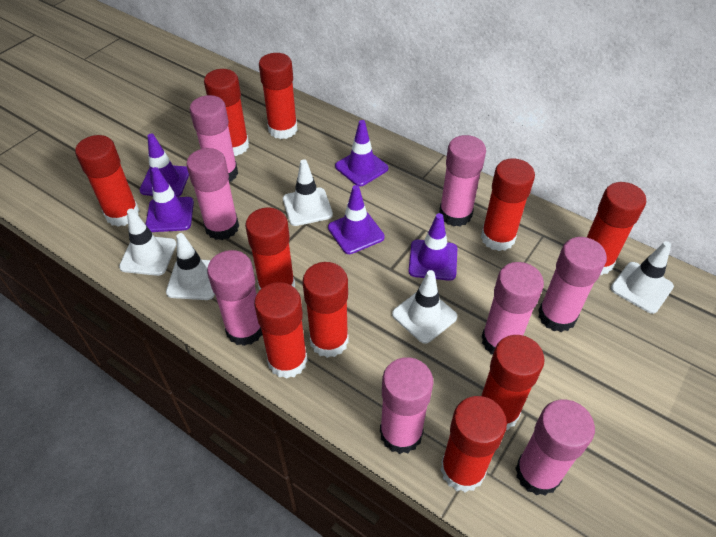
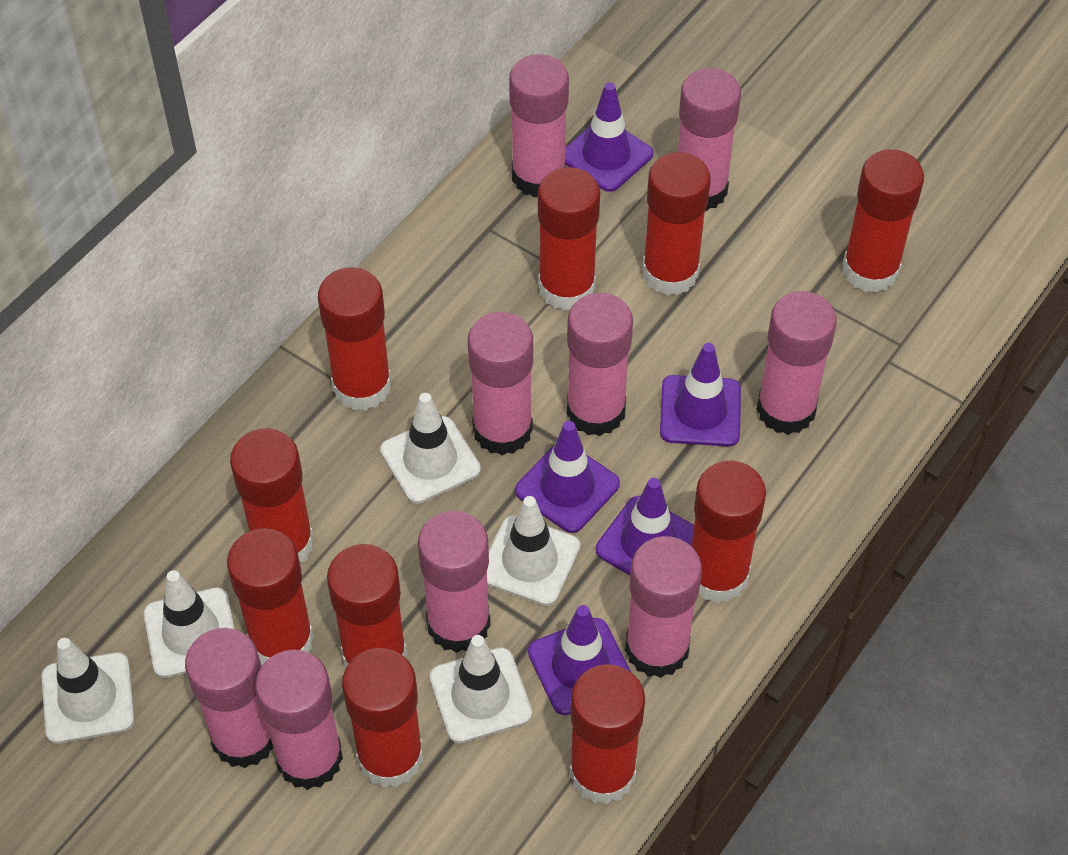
pink glue stick: 8 -> 9

